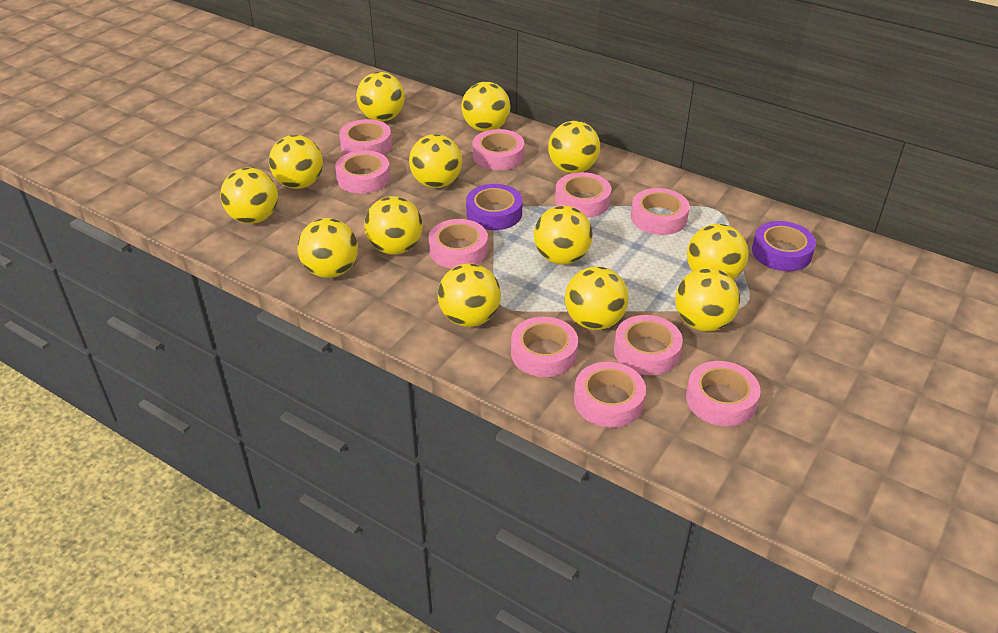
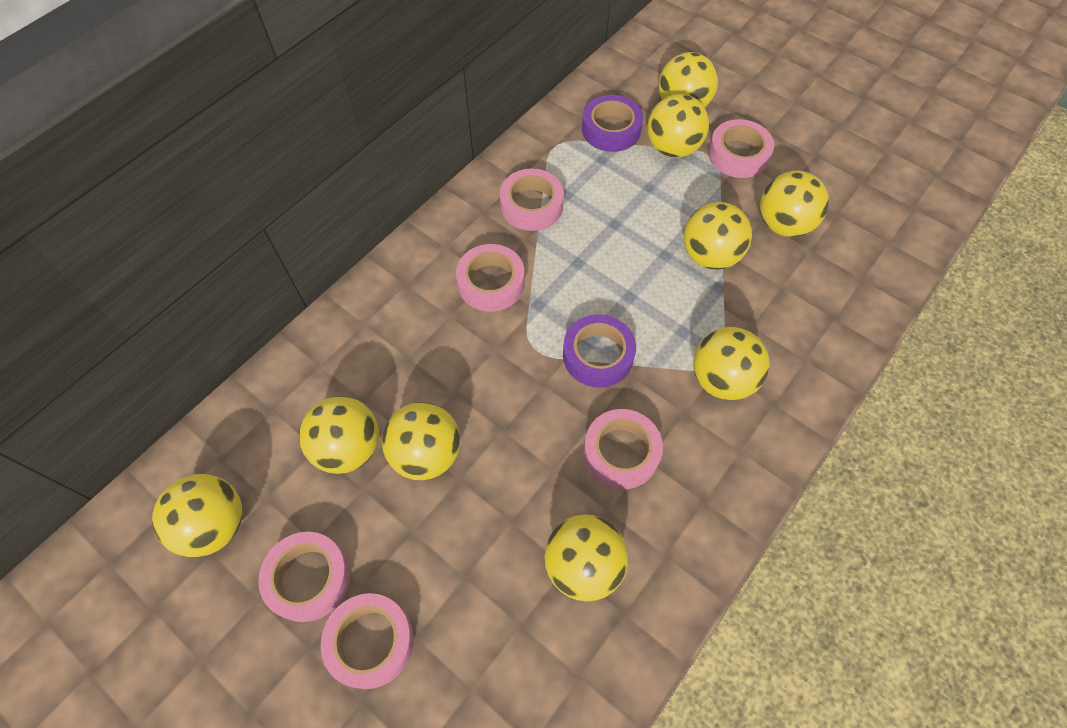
pink tape: 10 -> 6
yellow ball: 13 -> 9

